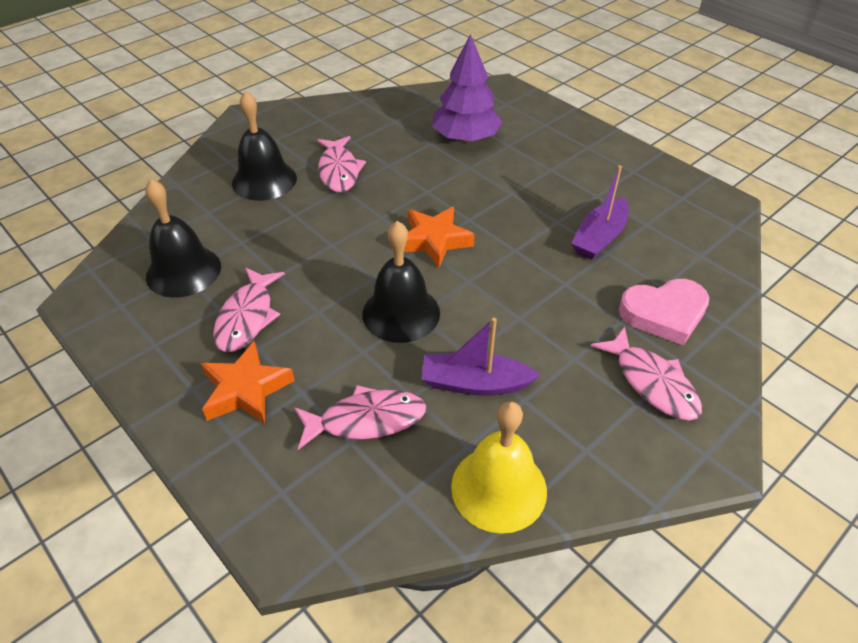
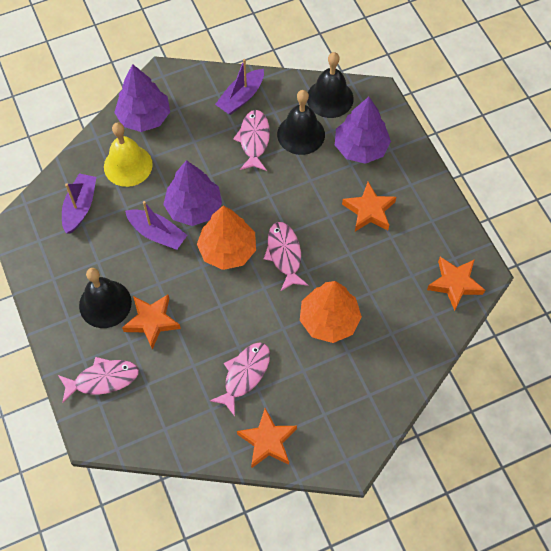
orange star: 2 -> 4
orange tree: 0 -> 2
pink heart: 1 -> 0
purple boat: 2 -> 3
purple tree: 1 -> 3

